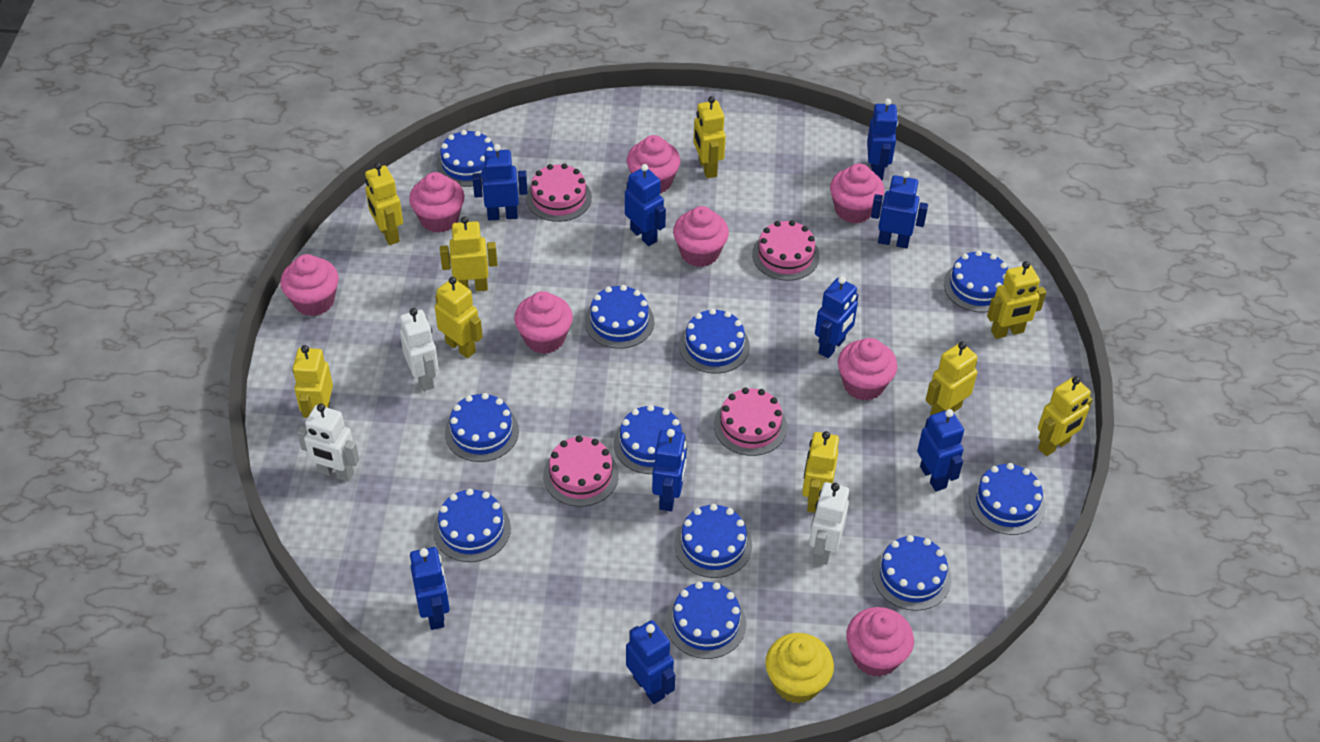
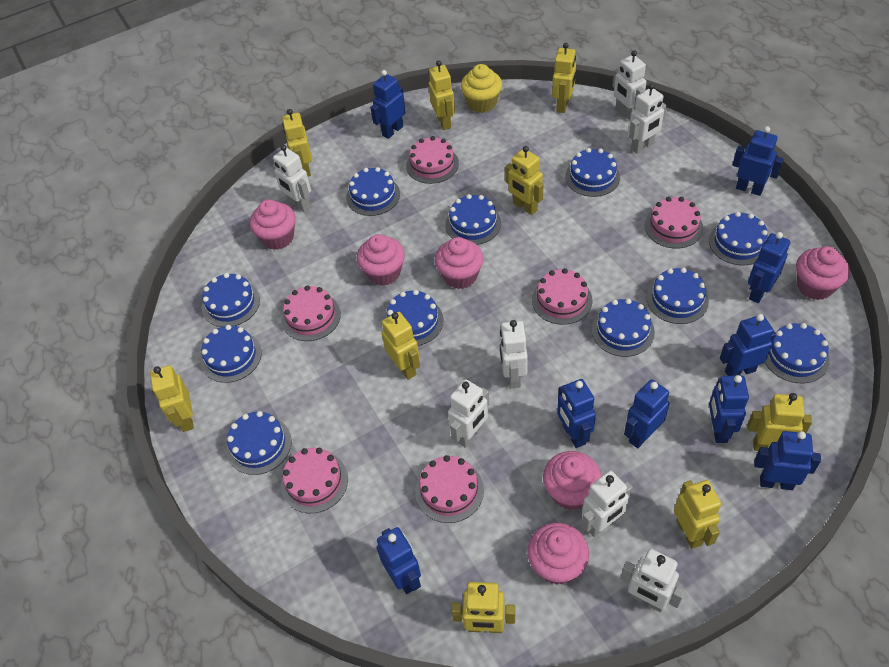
pink cake: 4 -> 6
pink cupcake: 8 -> 6
white robot: 3 -> 7

